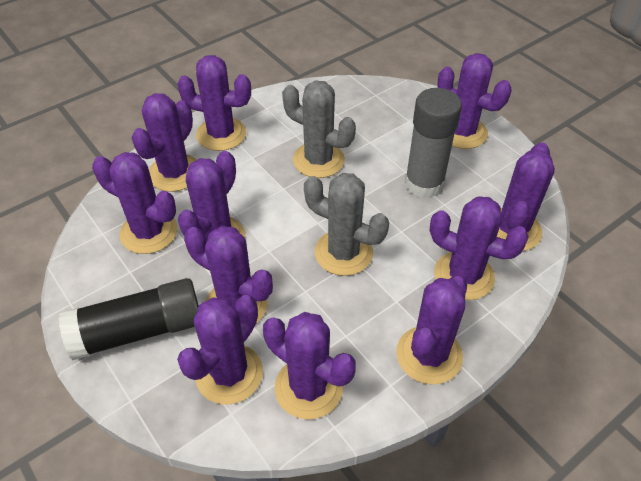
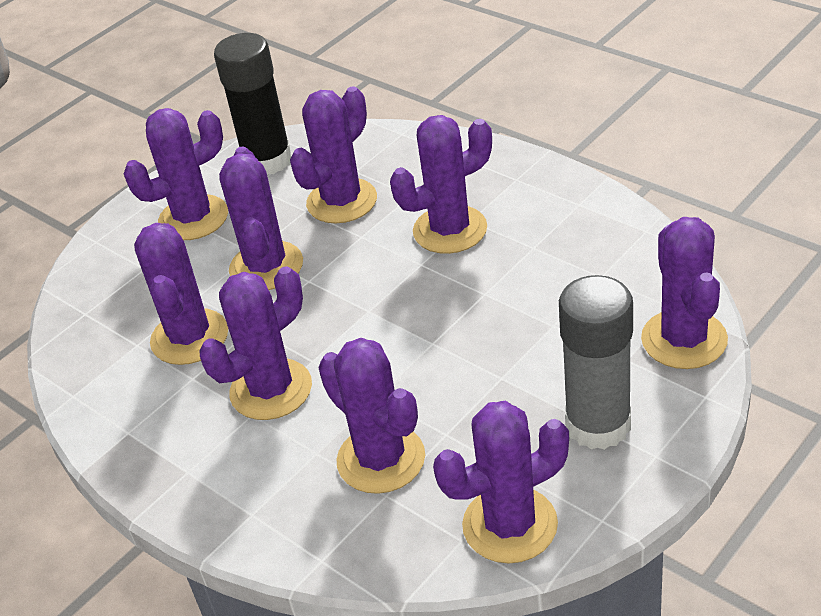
grey cactus: 2 -> 0
purple cactus: 11 -> 9

